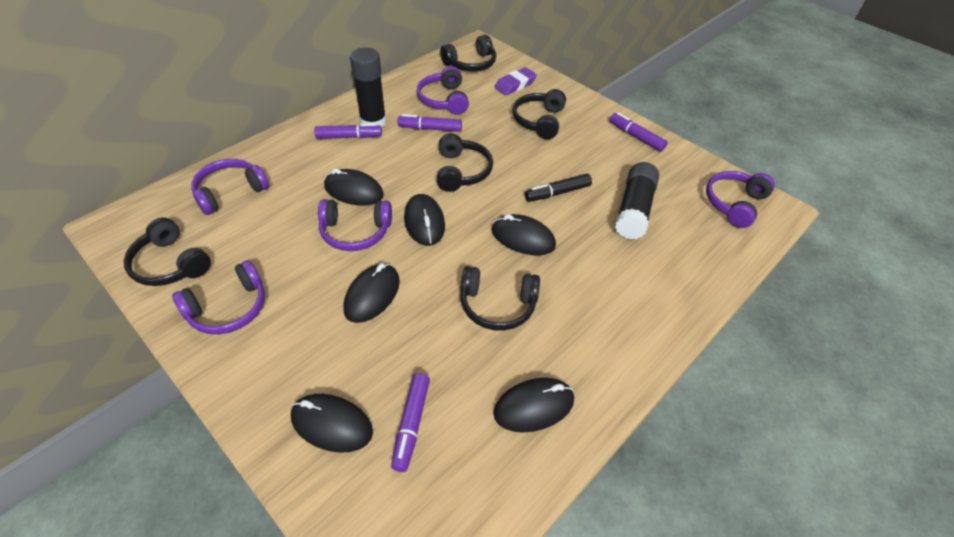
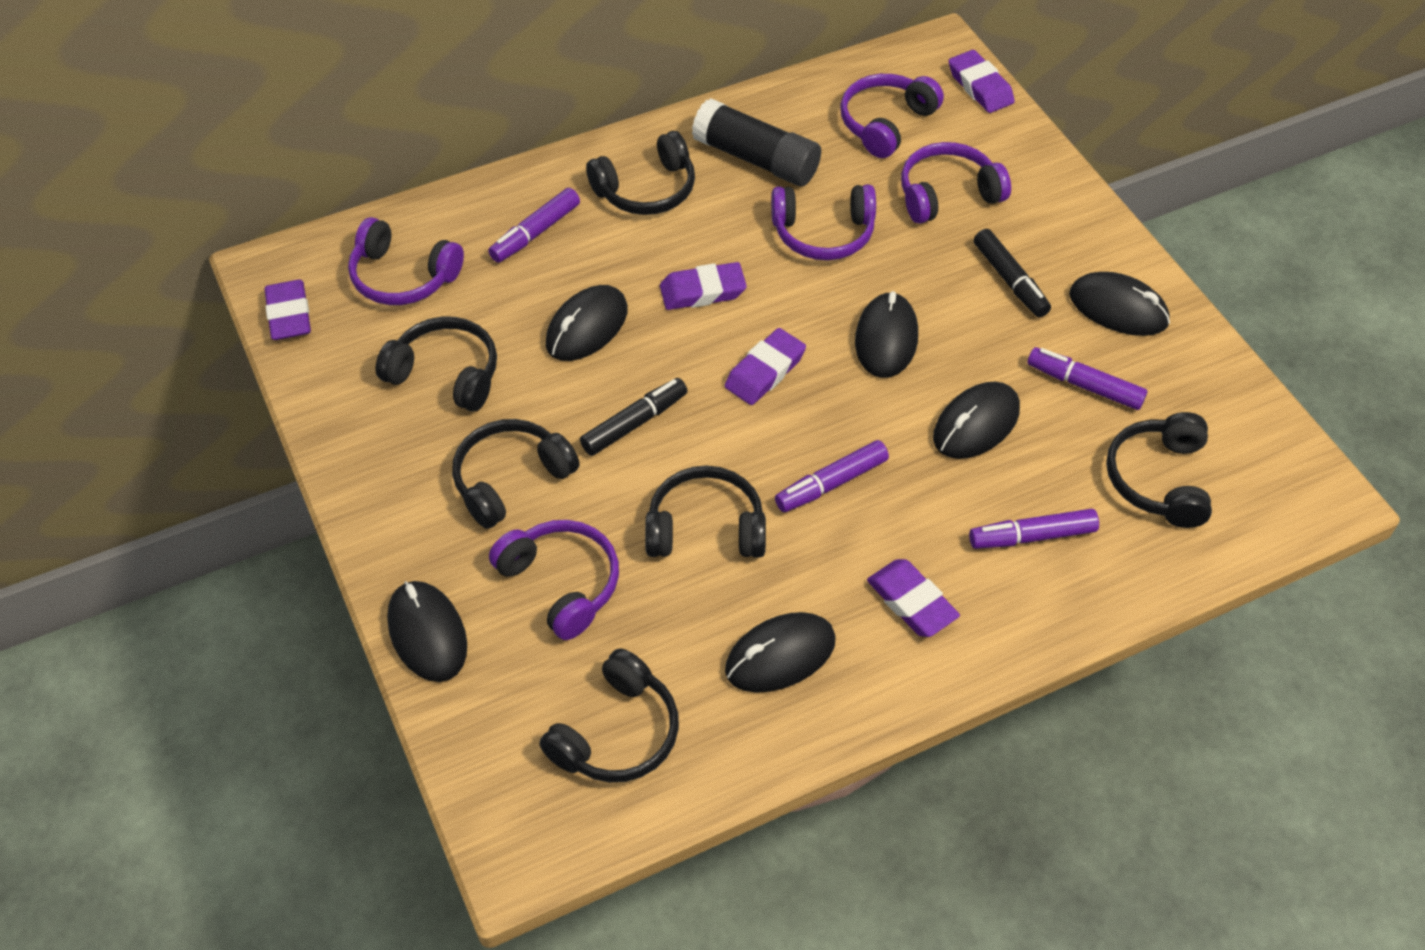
black glue stick: 2 -> 1
black headphones: 5 -> 6
black marker: 1 -> 2
purple eraser: 1 -> 5

